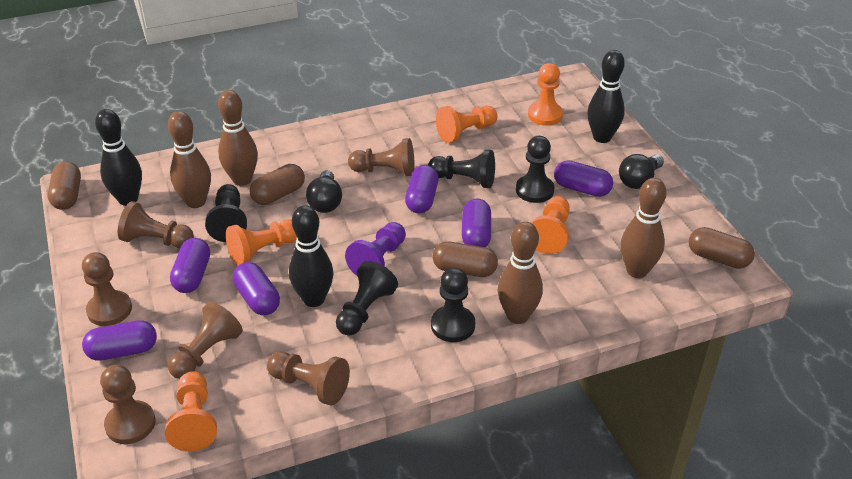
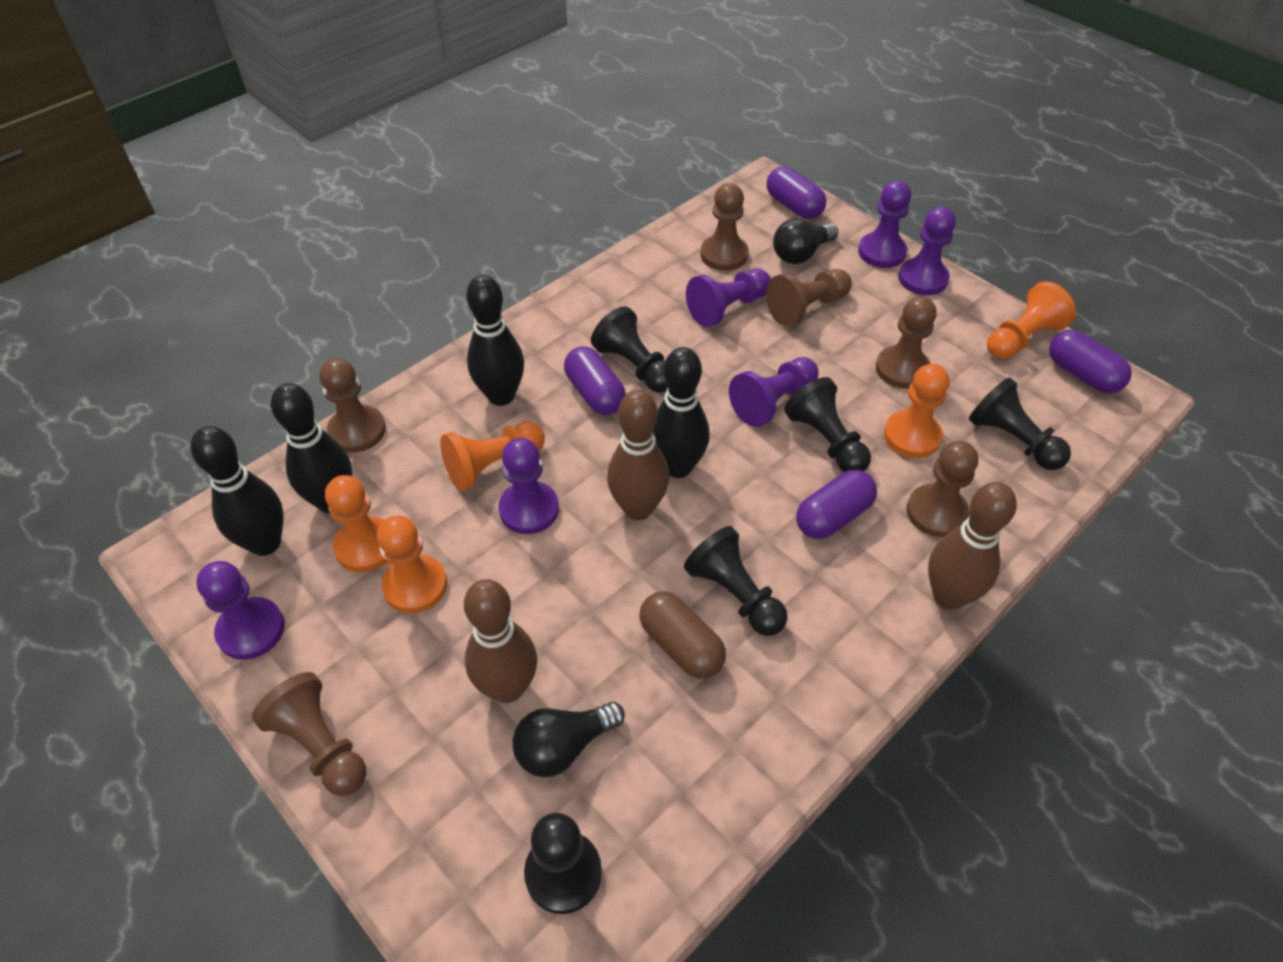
black bowling pin: 3 -> 4
brown bowling pin: 4 -> 3
brown capsule: 4 -> 1
purple capsule: 6 -> 4
purple pawn: 1 -> 6

